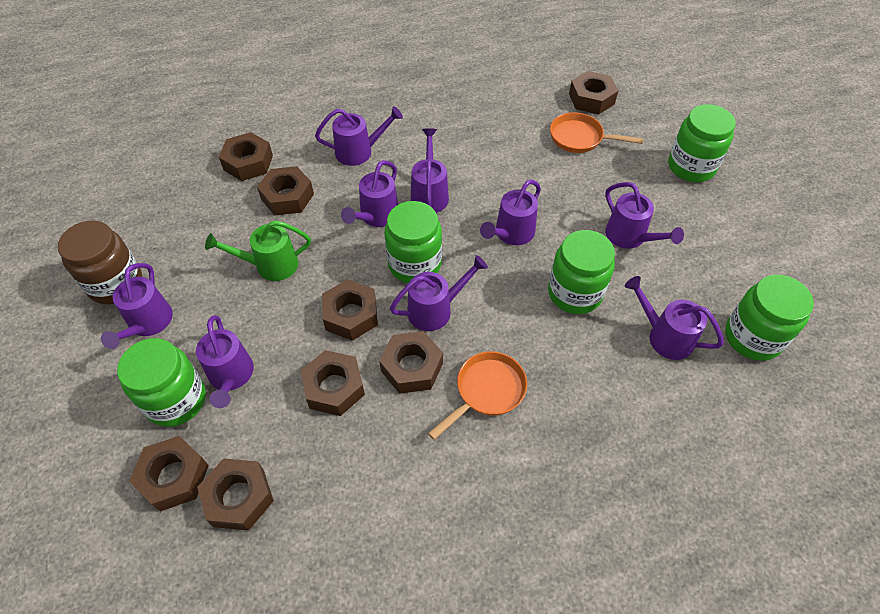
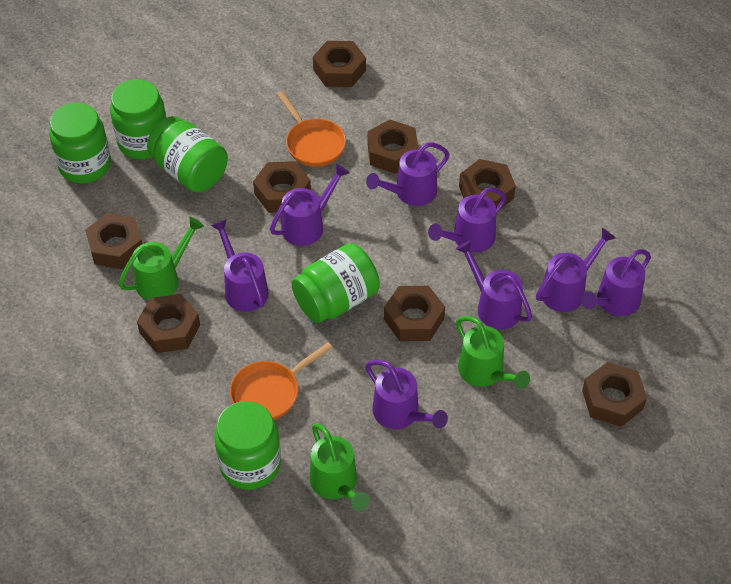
brown jar: 1 -> 0
green watering can: 1 -> 3
purple watering can: 9 -> 8

